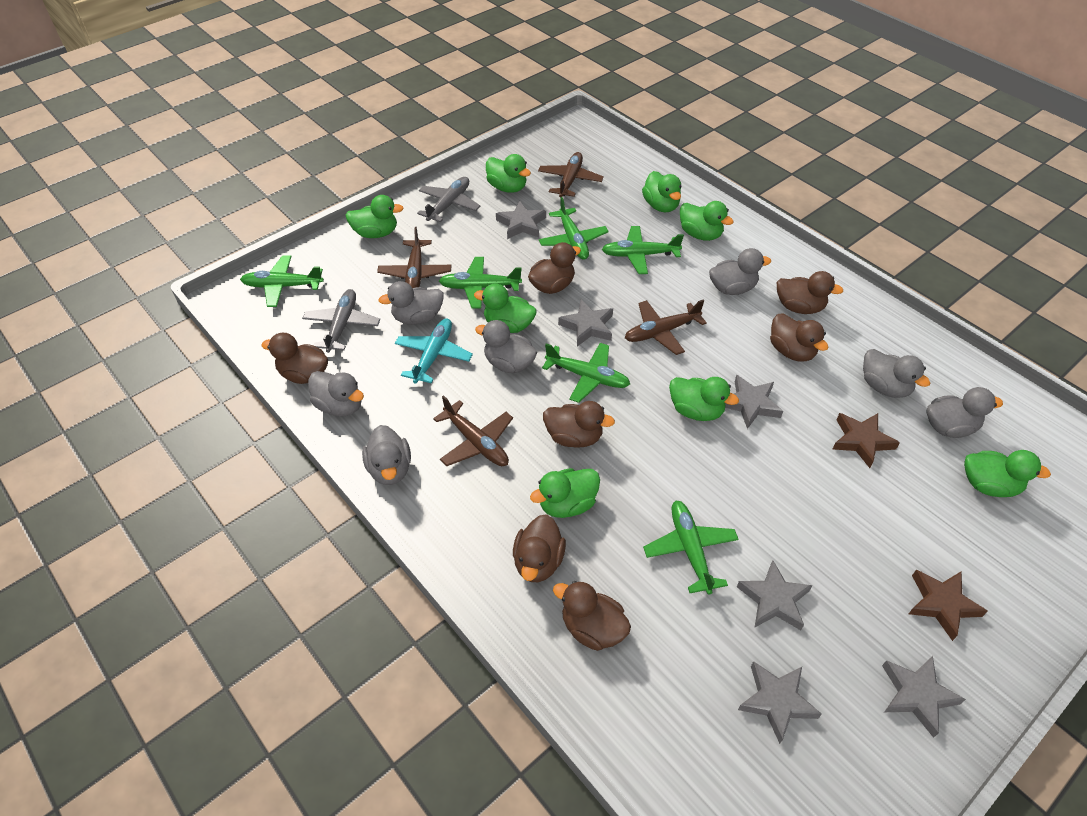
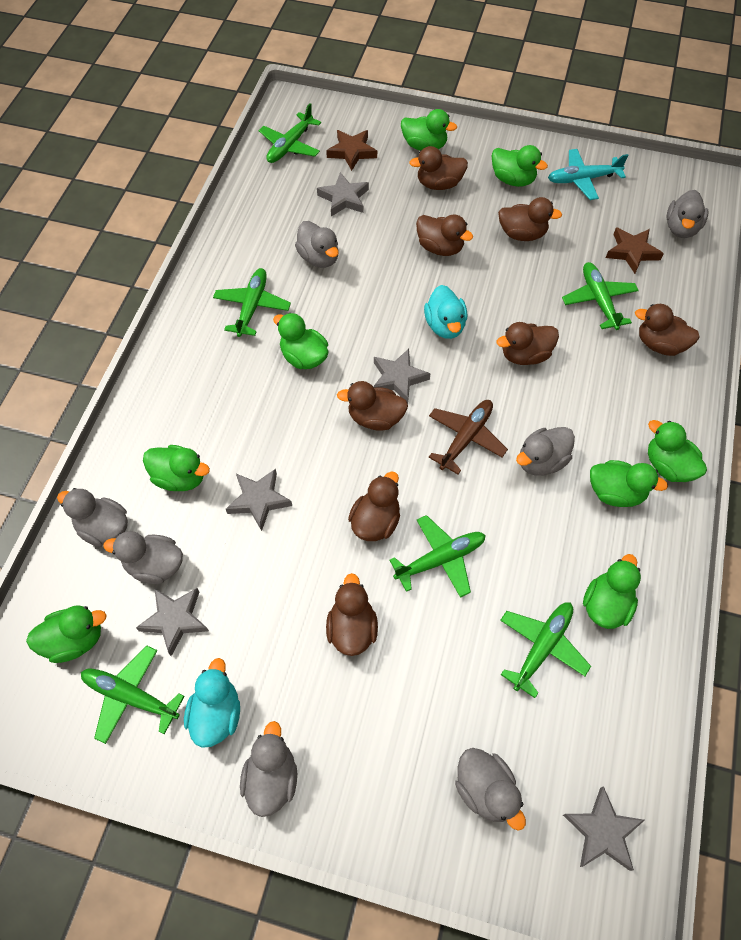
brown duck: 7 -> 8
brown plane: 4 -> 1
grey plane: 2 -> 0
grey star: 6 -> 5
turquoise duck: 0 -> 2

